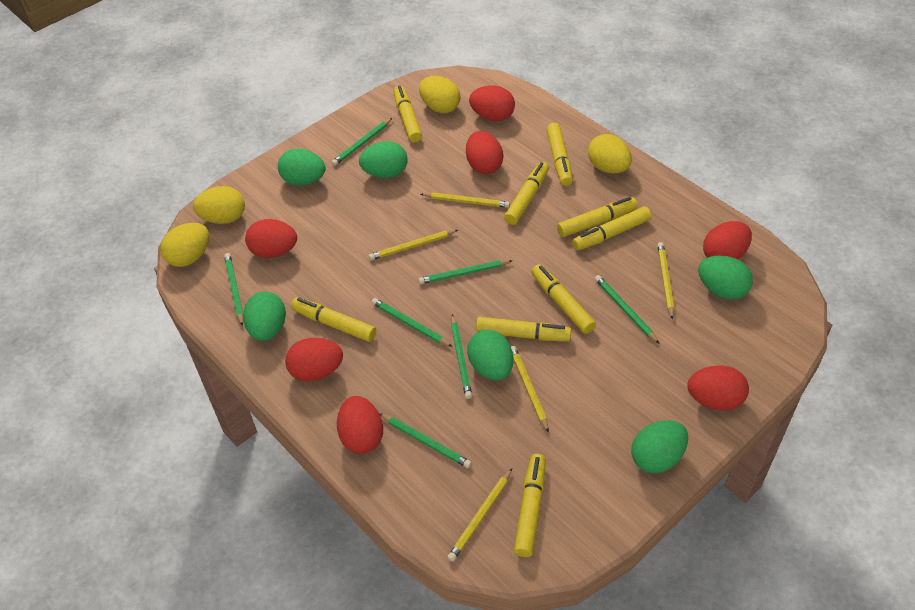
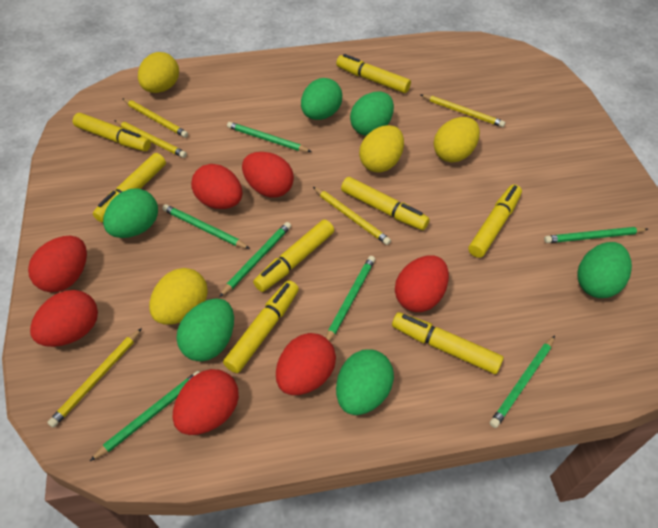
yellow marker: 9 -> 8

